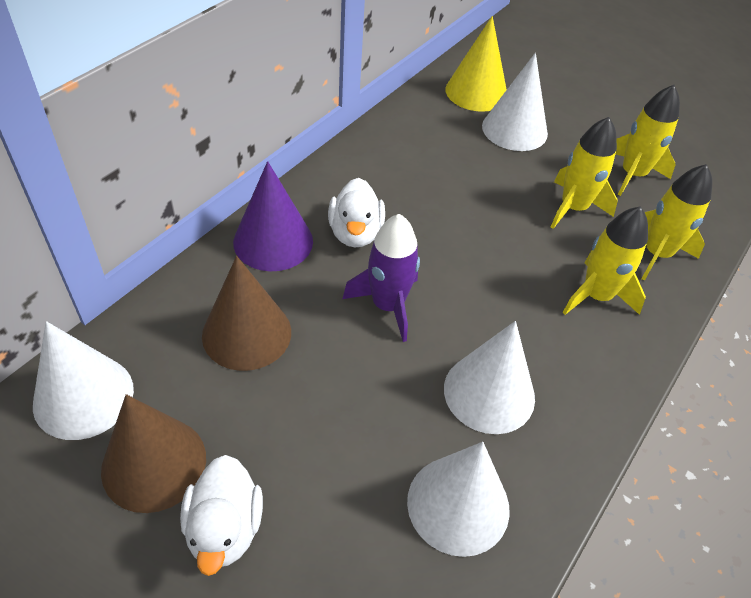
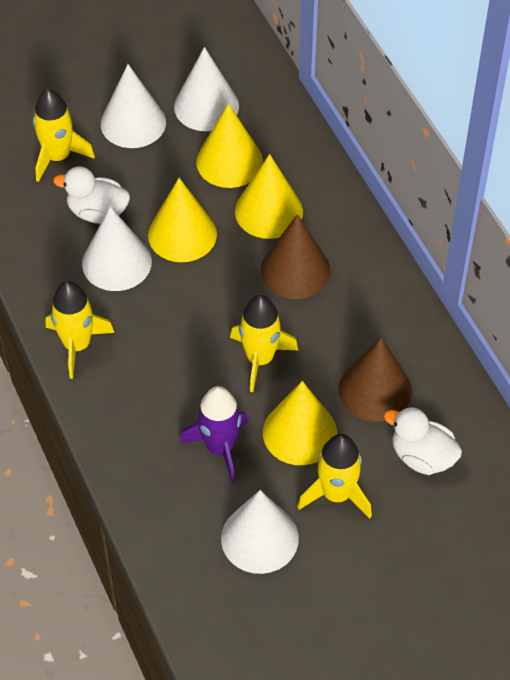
purple cone: 1 -> 0
yellow cone: 1 -> 4

